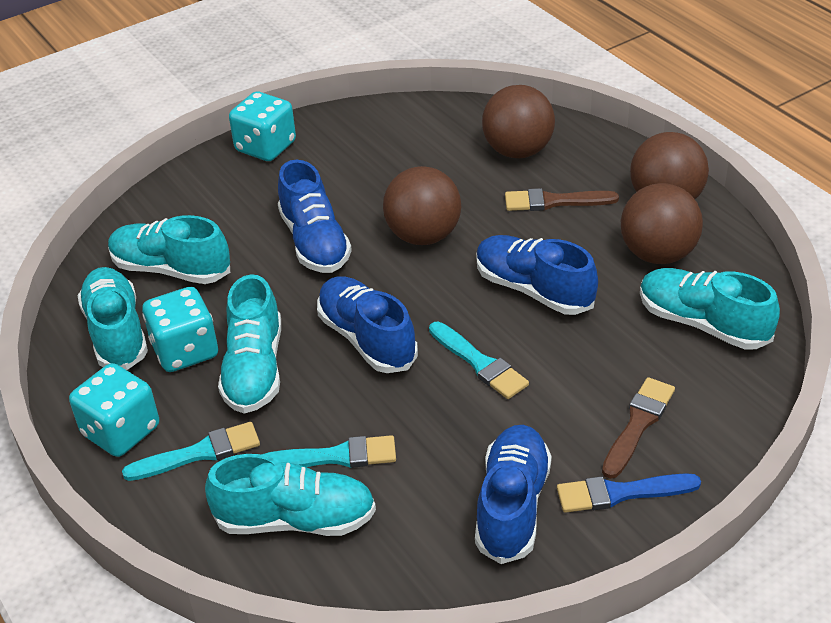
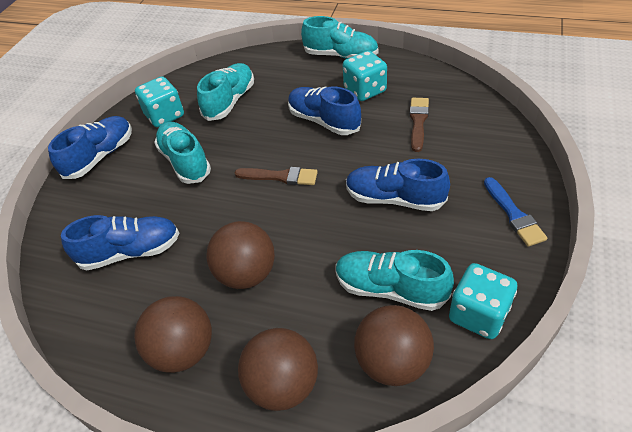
turquoise brush: 3 -> 0
turquoise shoe: 5 -> 4

